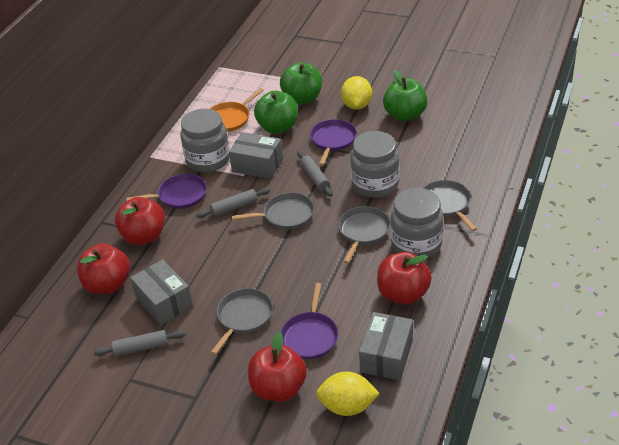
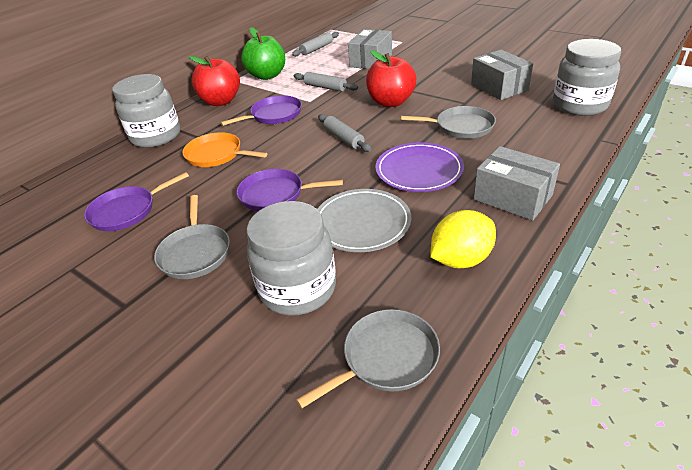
green apple: 3 -> 1
grey pan: 4 -> 3
grey plate: 0 -> 1
purple plate: 0 -> 1
red apple: 4 -> 2
yellow lemon: 2 -> 1

